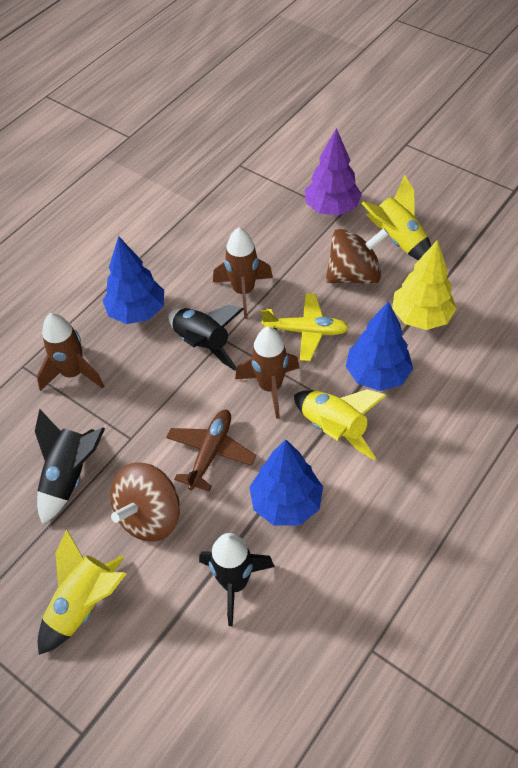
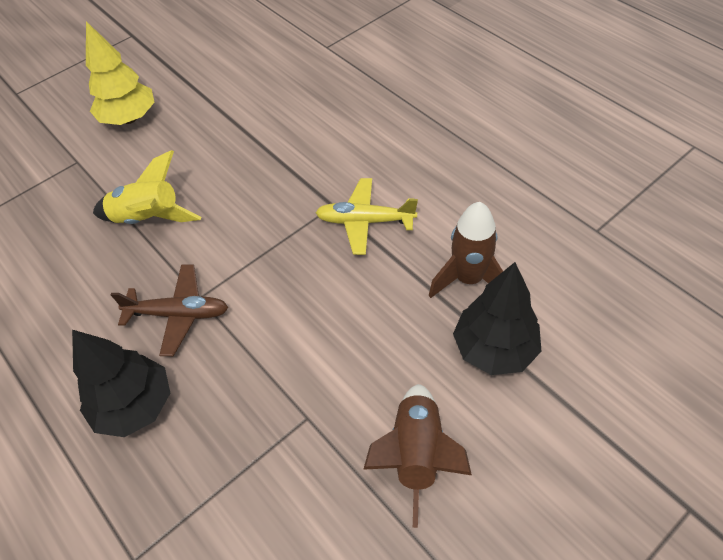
black rocket: 3 -> 0
black tree: 0 -> 2
blue tree: 3 -> 0
brown rocket: 3 -> 2
brown spinning top: 2 -> 0
purple tree: 1 -> 0
yellow rocket: 3 -> 1

